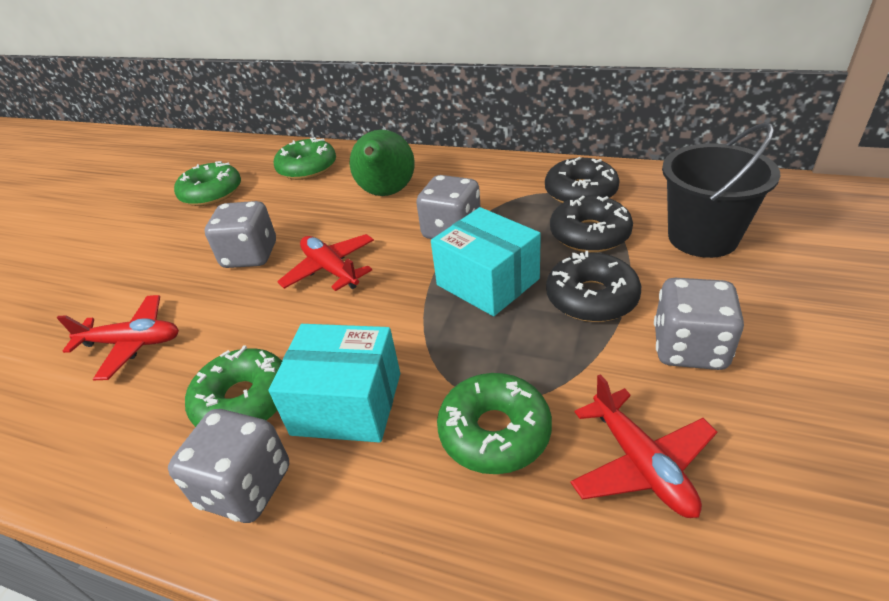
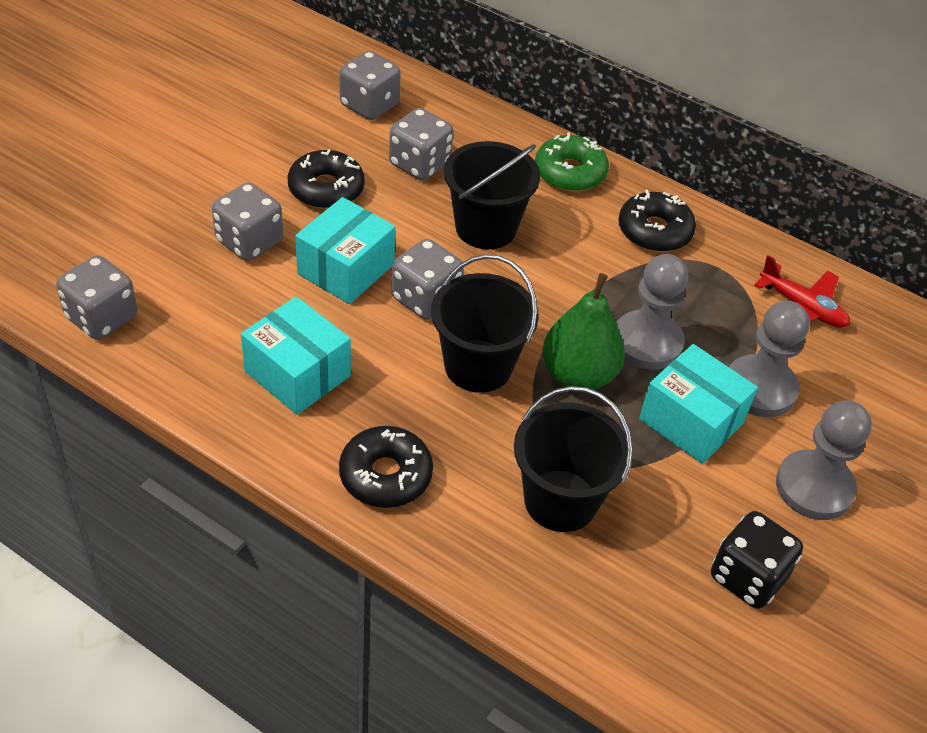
black bucket: 1 -> 3
black dice: 0 -> 1
green donut: 4 -> 1
grey dice: 4 -> 5
grey pawn: 0 -> 3
red plane: 3 -> 1
turquoise box: 2 -> 3

